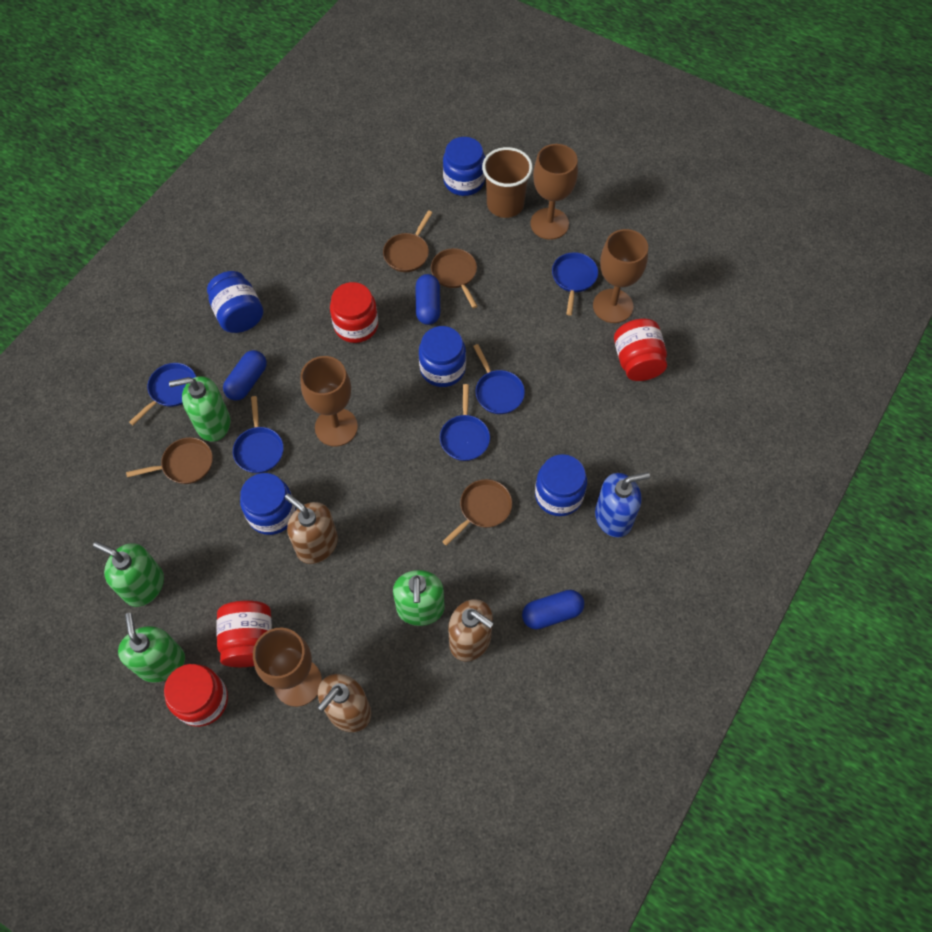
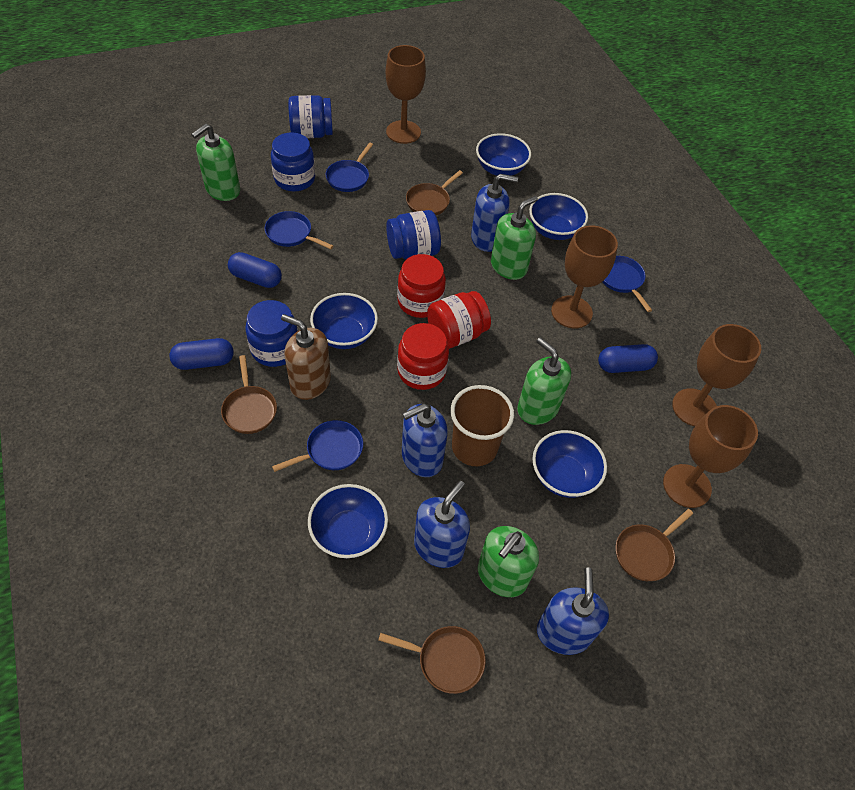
blue bowl: 0 -> 5
blue jar: 5 -> 4
blue pan: 5 -> 4
blue soap dispenser: 1 -> 4
brown soap dispenser: 3 -> 1
red jar: 4 -> 3

